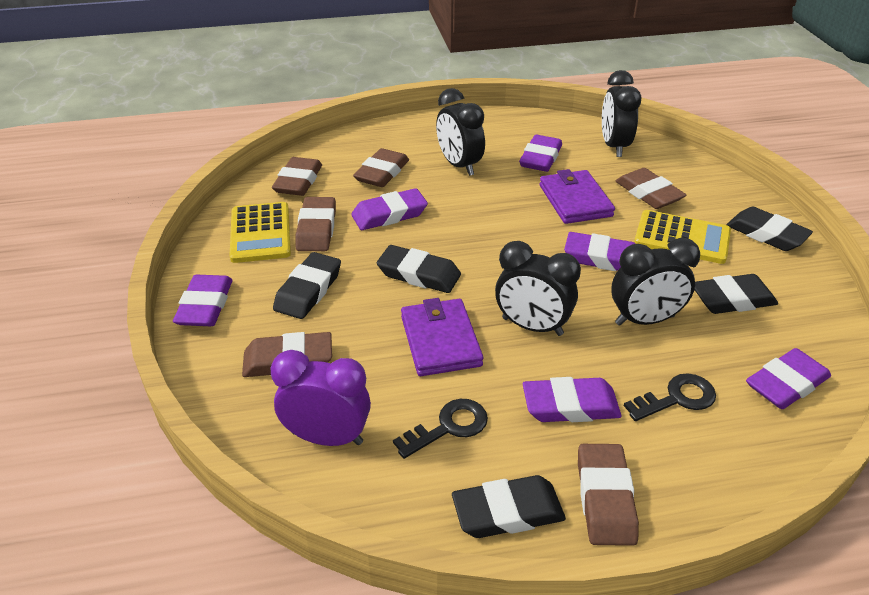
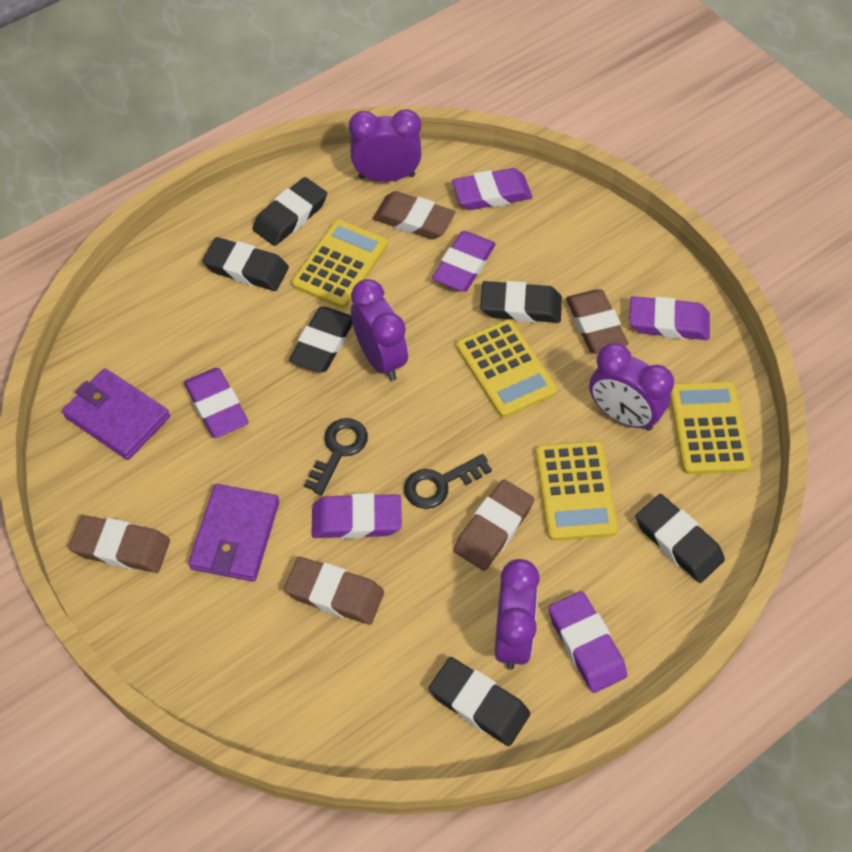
black clock: 4 -> 0
black eraser: 5 -> 6
brown eraser: 6 -> 5
purple clock: 1 -> 4
yellow calculator: 2 -> 4

